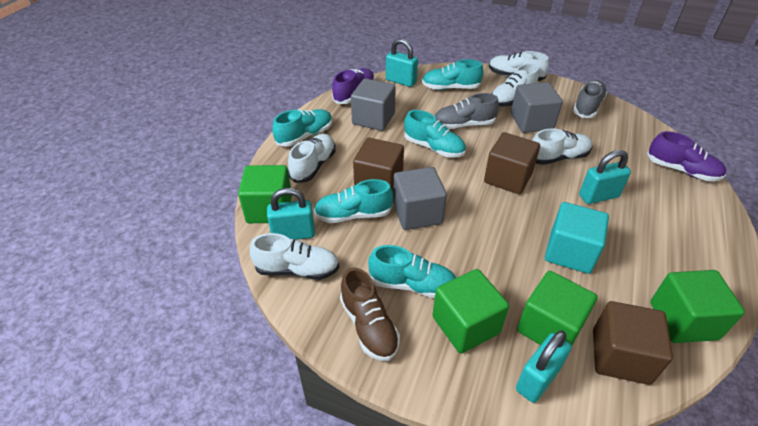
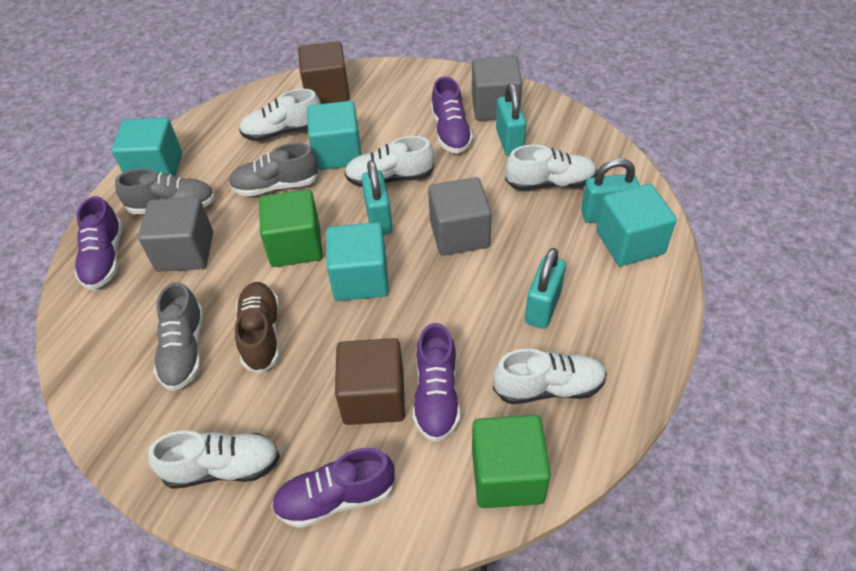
brown cube: 3 -> 2
green cube: 4 -> 2
grey shoe: 2 -> 3
purple shoe: 2 -> 4
turquoise cube: 1 -> 4
turquoise shoe: 5 -> 0

